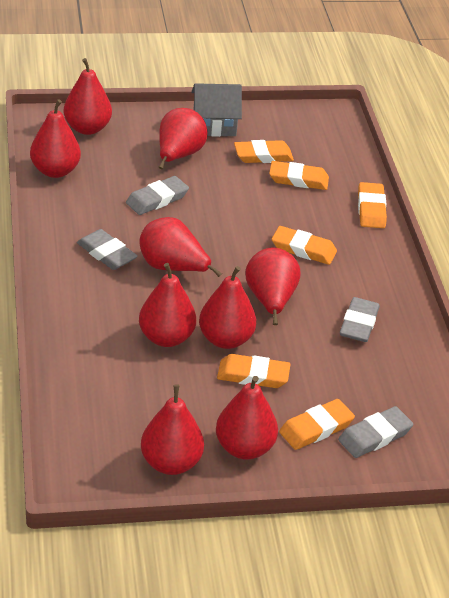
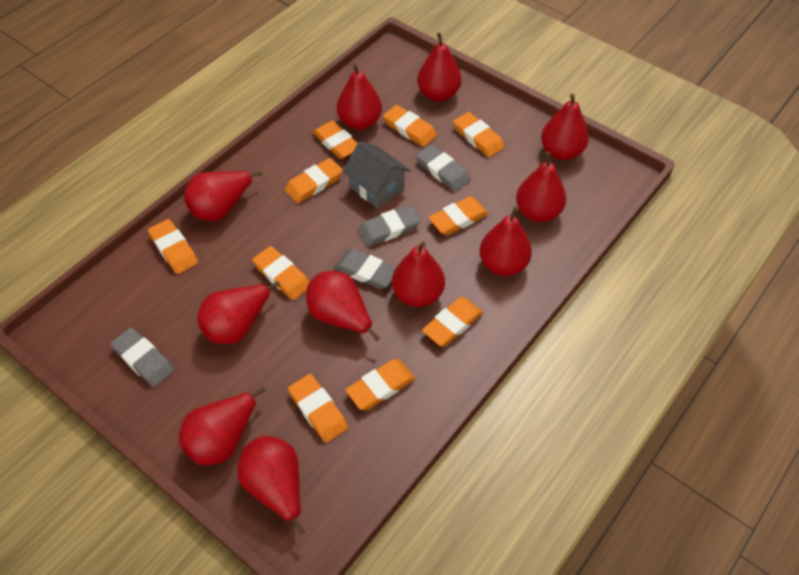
orange eraser: 6 -> 10
red pear: 9 -> 11

